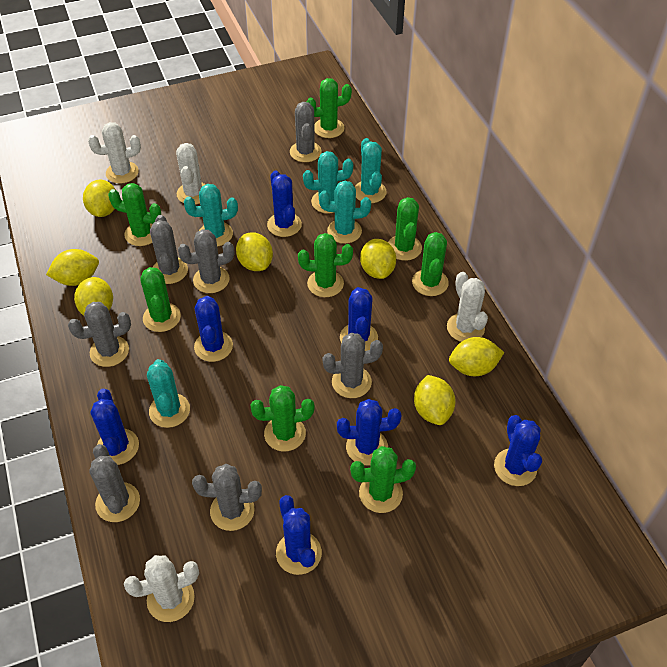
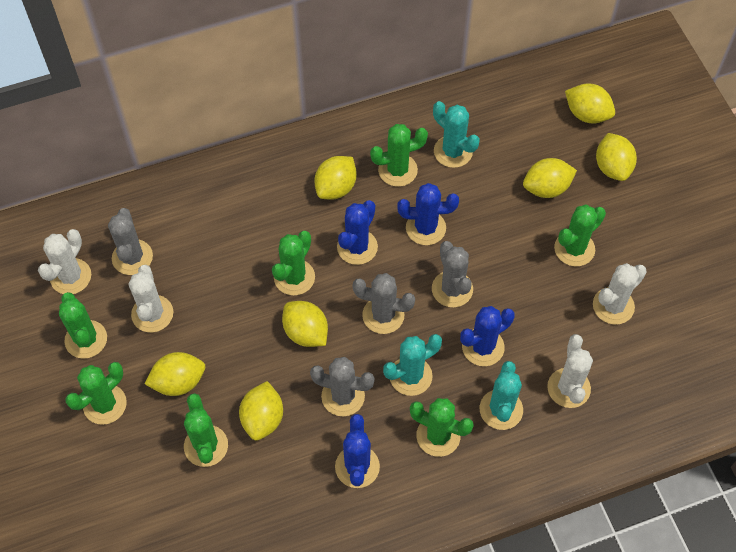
blue cactus: 7 -> 4
green cactus: 8 -> 7
grey cactus: 7 -> 4
turquoise cactus: 5 -> 3

